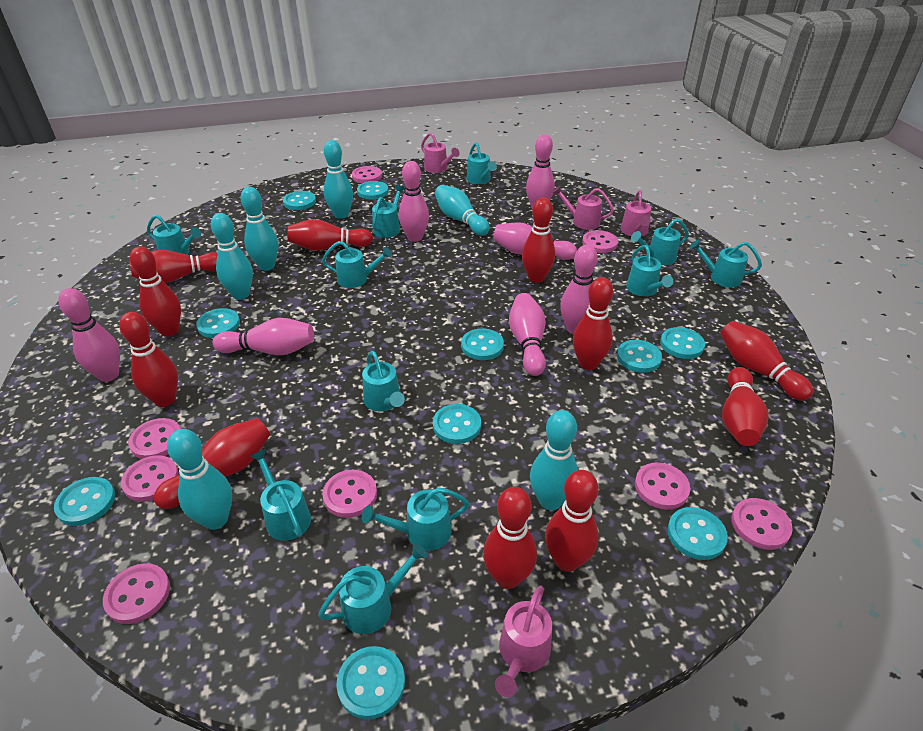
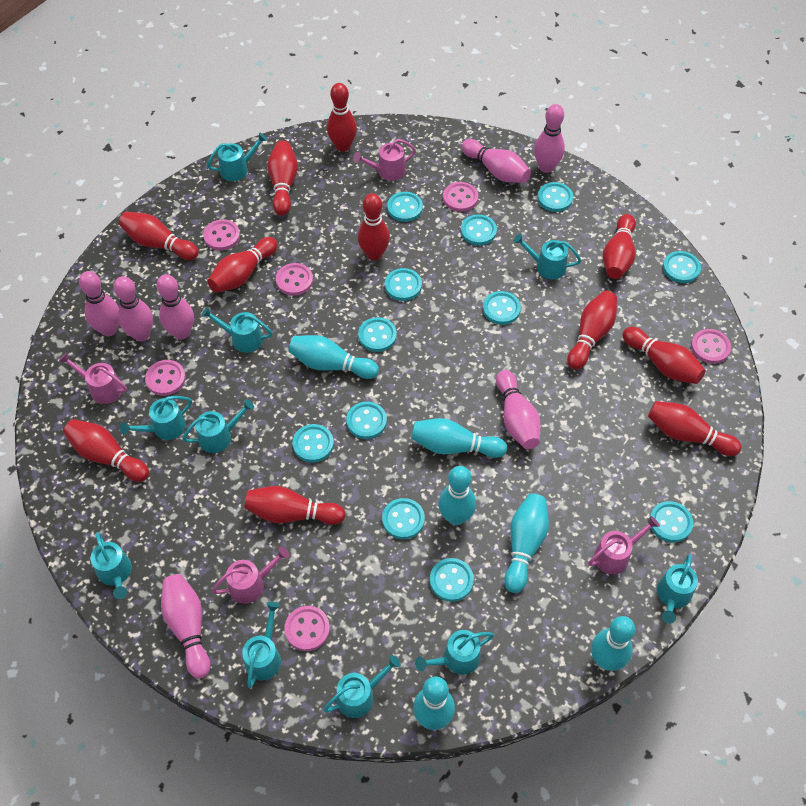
pink button: 8 -> 6
turquoise button: 10 -> 12
turquoise watering can: 11 -> 10

